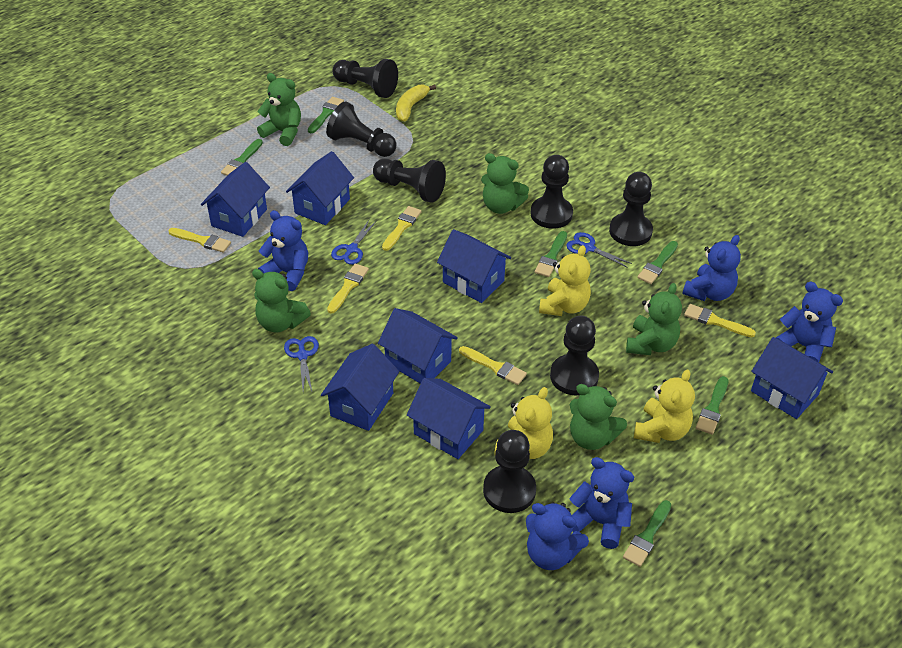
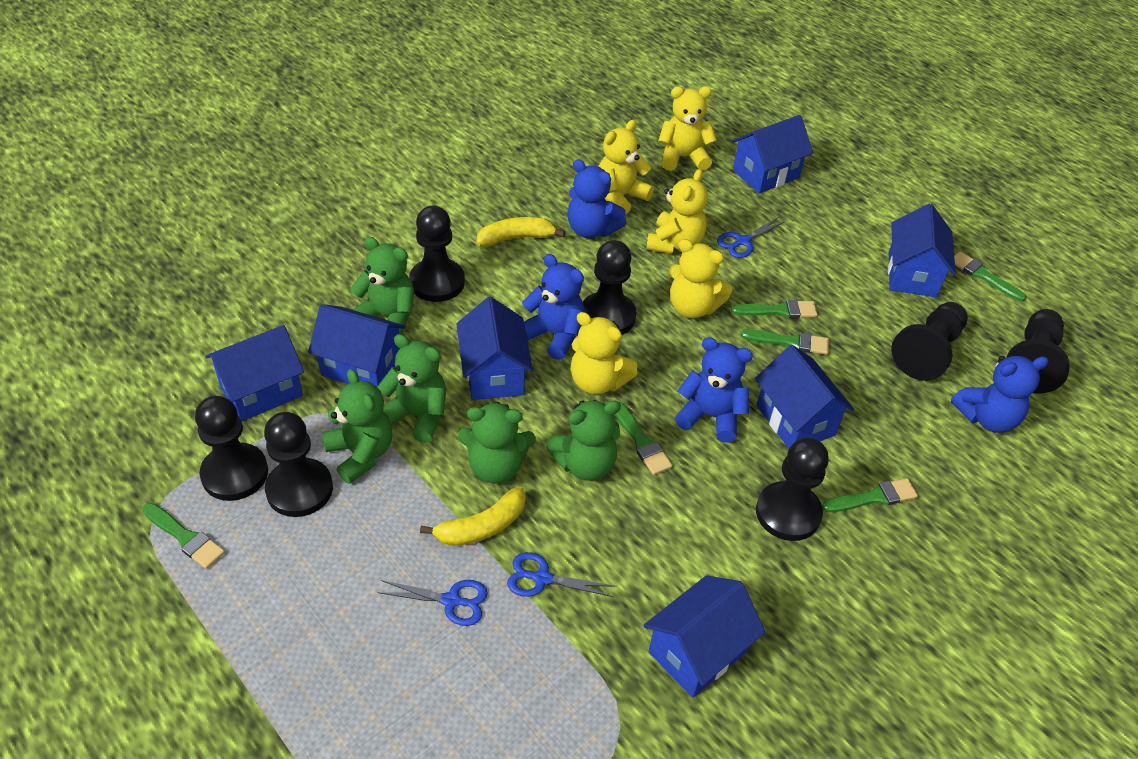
blue teddy bear: 5 -> 4
yellow banana: 1 -> 2
yellow brush: 5 -> 0
yellow teddy bear: 3 -> 5

